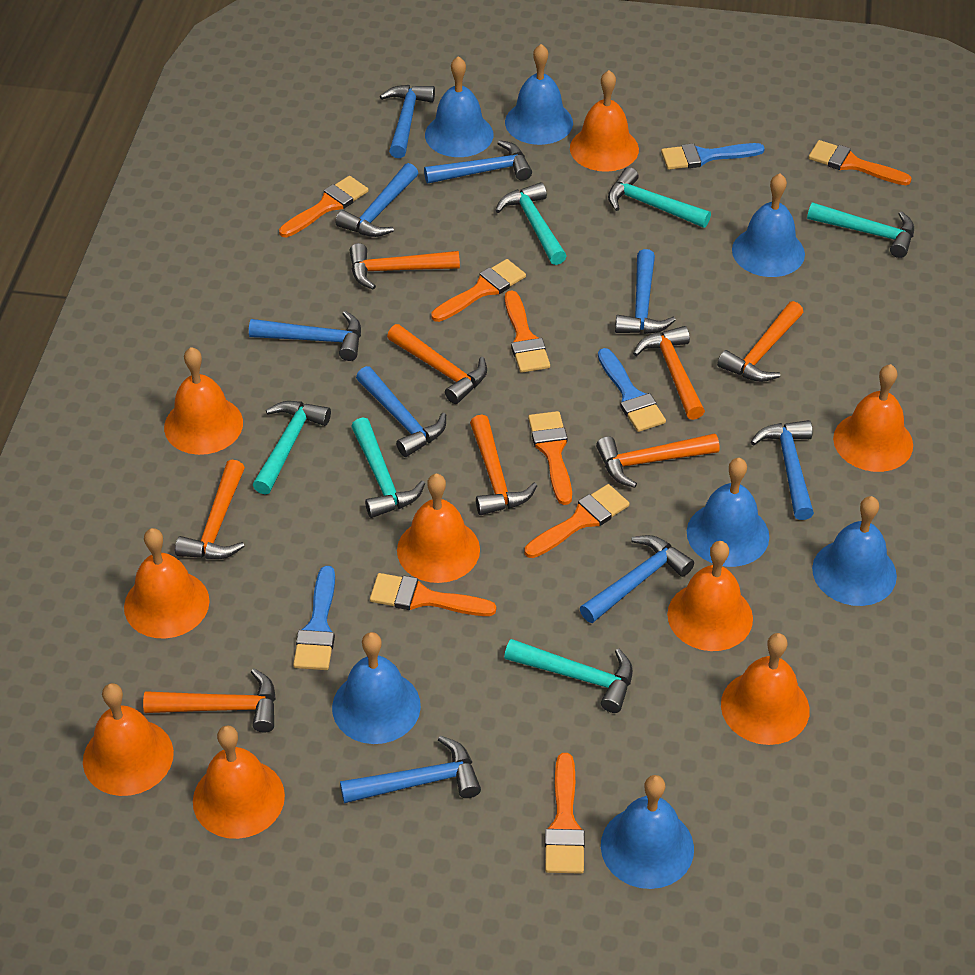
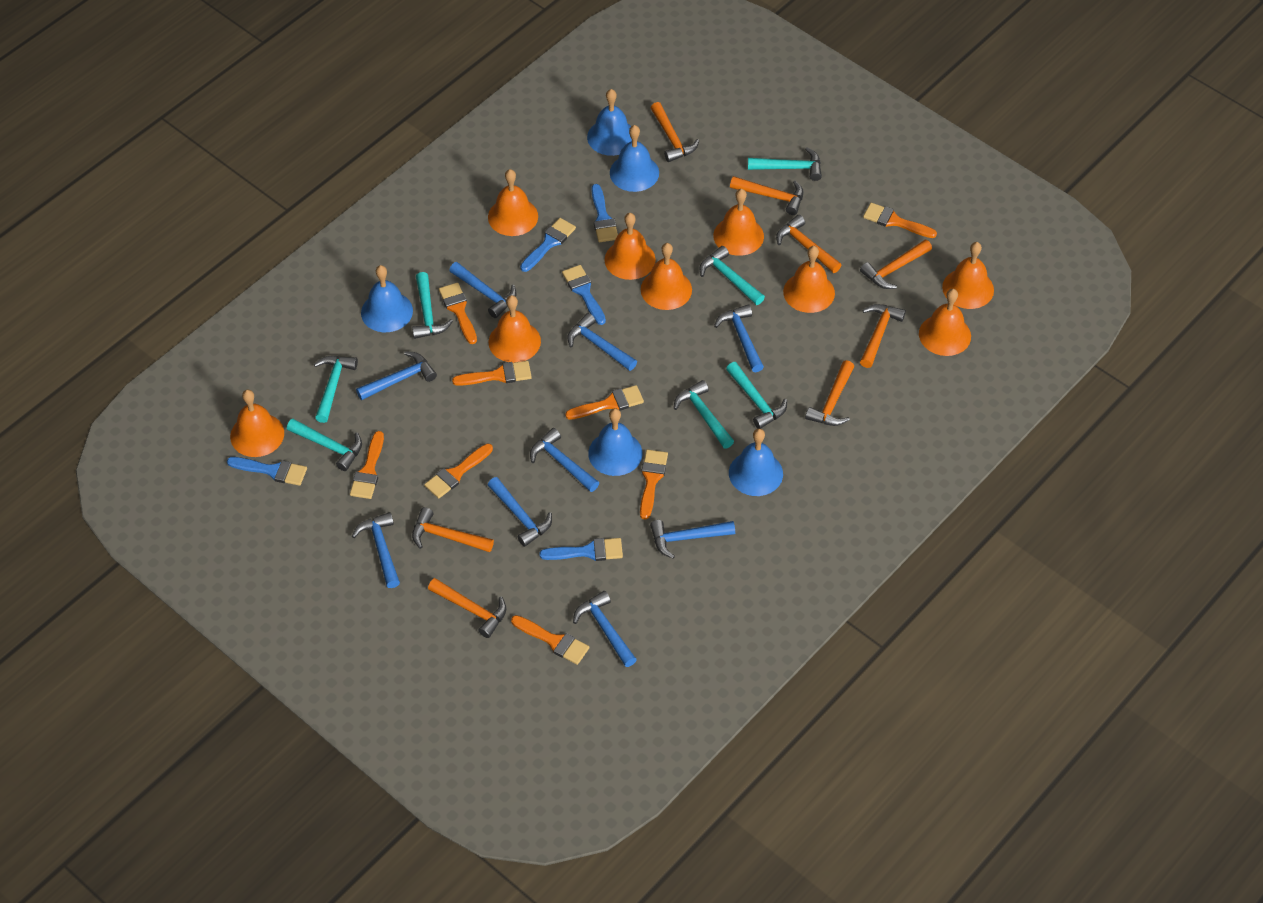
blue bell: 7 -> 5
blue brush: 3 -> 5
turquoise hammer: 6 -> 7

